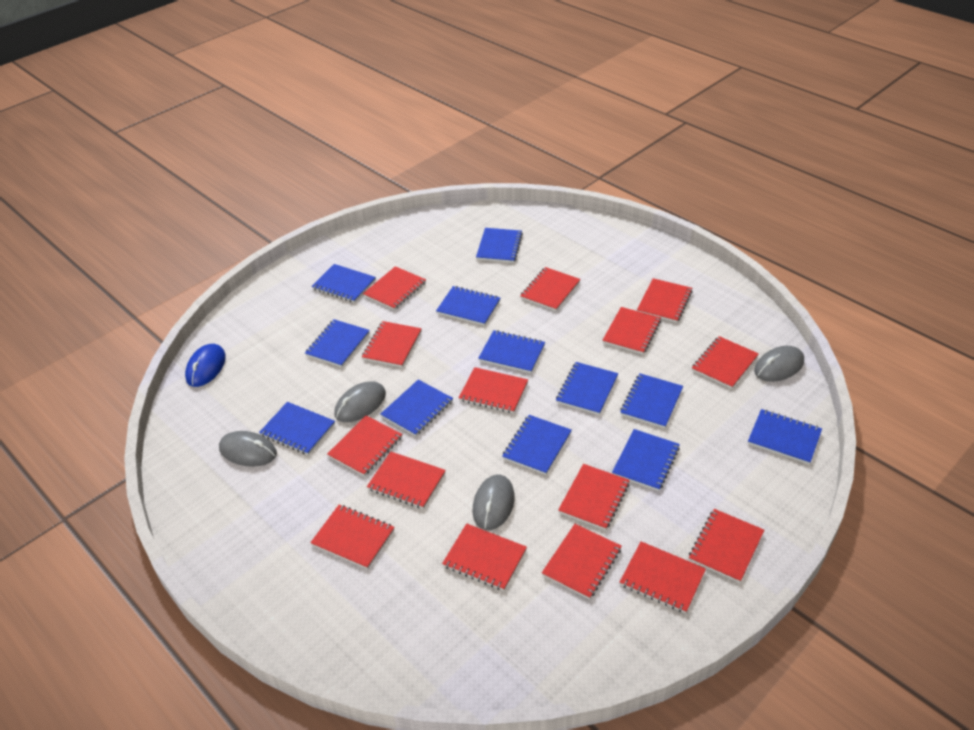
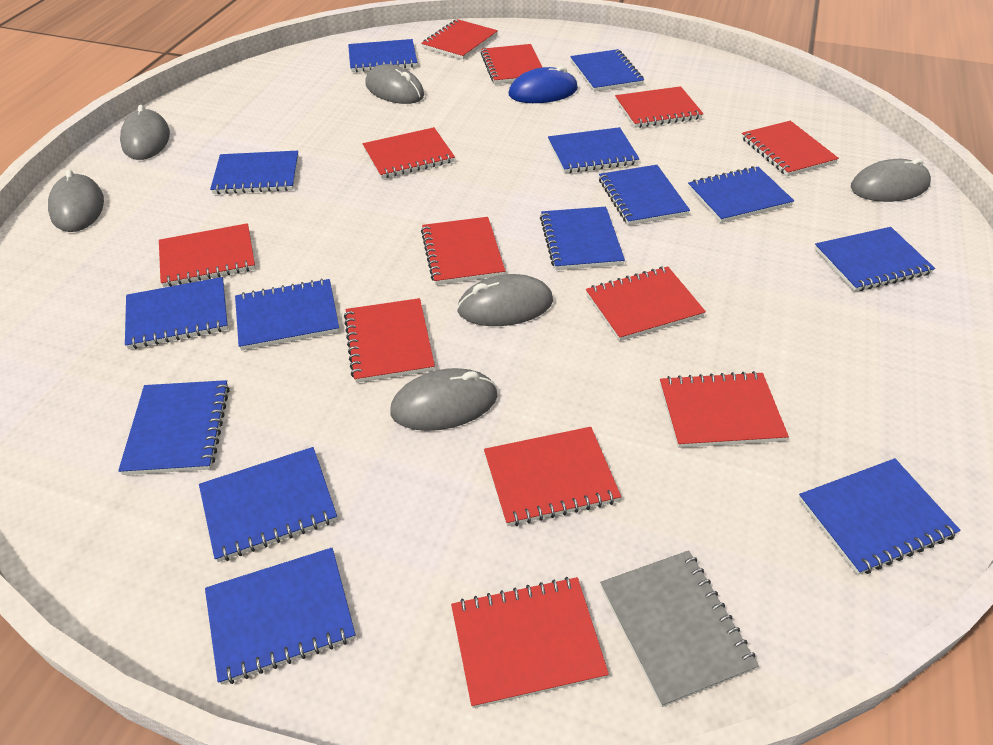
blue notebook: 12 -> 14
grey mouse: 4 -> 6
grey notebook: 0 -> 1
red notebook: 15 -> 12

